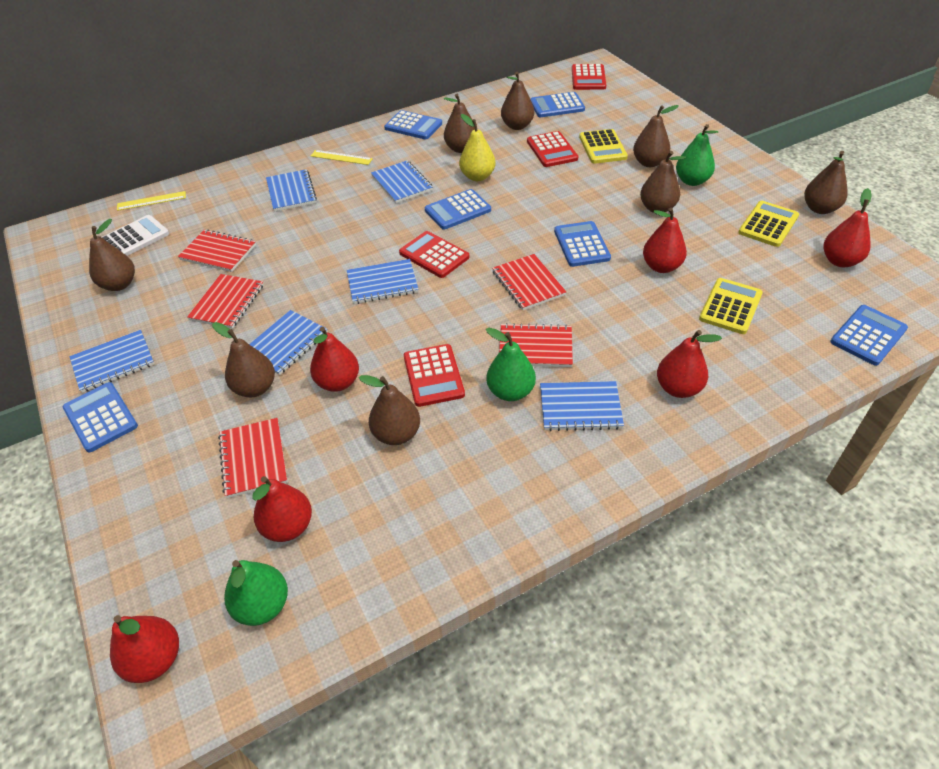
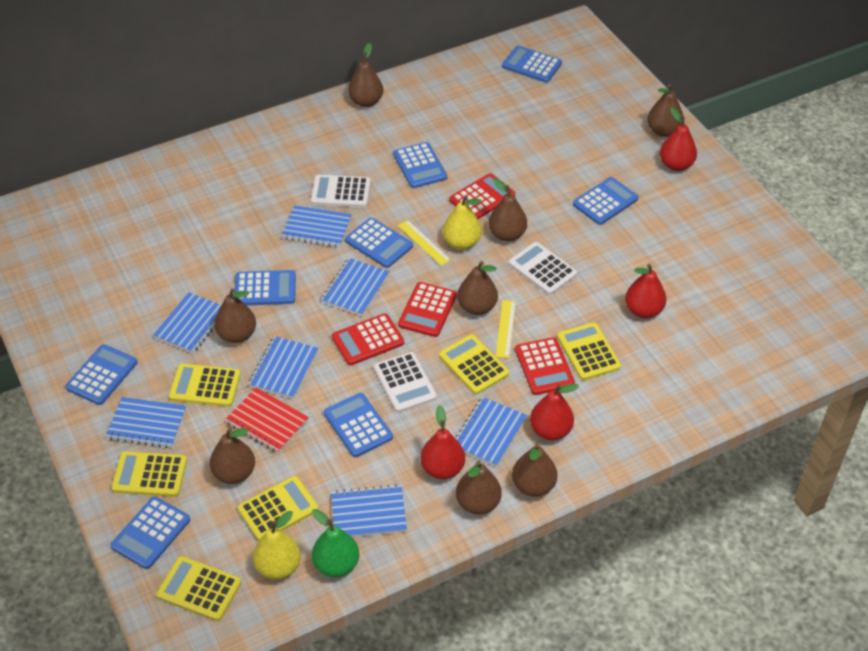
blue calculator: 6 -> 8
blue notebook: 6 -> 7
green pear: 3 -> 1
red notebook: 5 -> 1
red pear: 6 -> 4
white calculator: 1 -> 3
yellow calculator: 3 -> 6
yellow pear: 1 -> 2

